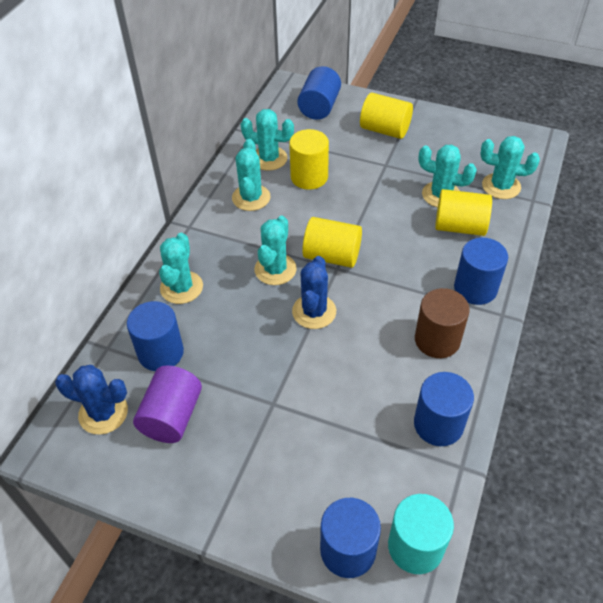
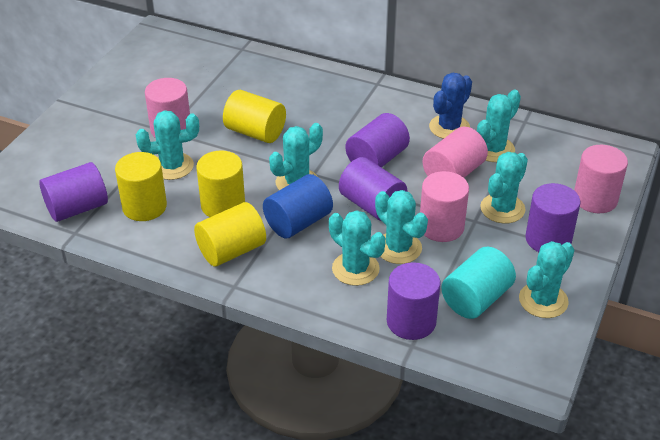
blue cactus: 2 -> 1
blue cylinder: 5 -> 1
brown cylinder: 1 -> 0
pink cylinder: 0 -> 4
purple cylinder: 1 -> 5
turquoise cactus: 6 -> 7

